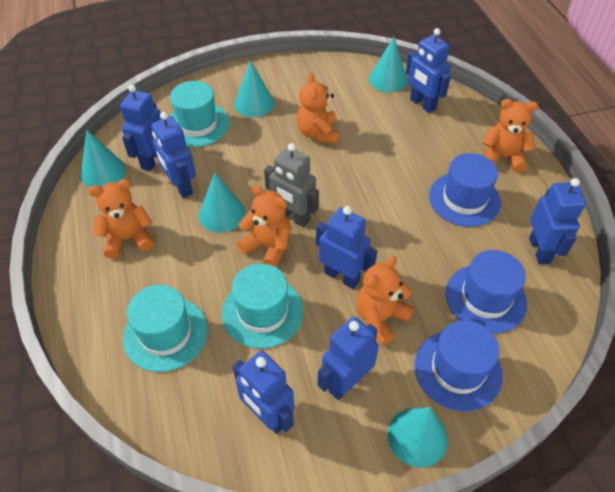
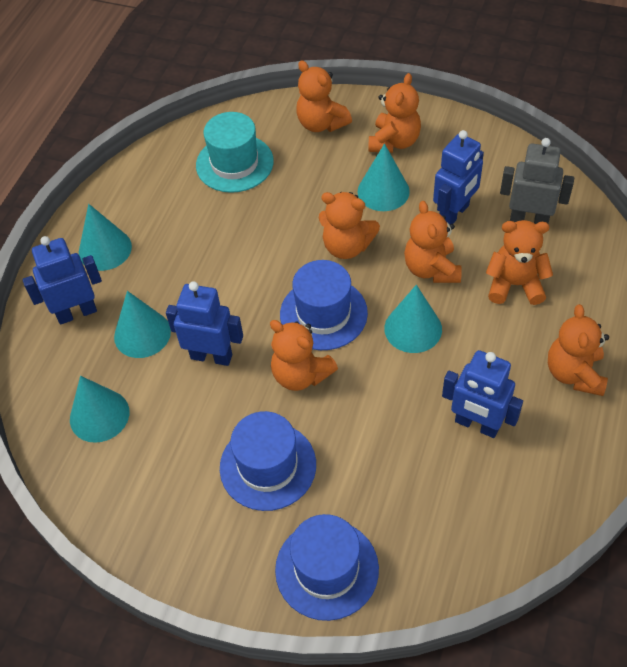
blue robot: 7 -> 4
orange teddy bear: 5 -> 7
turquoise hat: 3 -> 1

